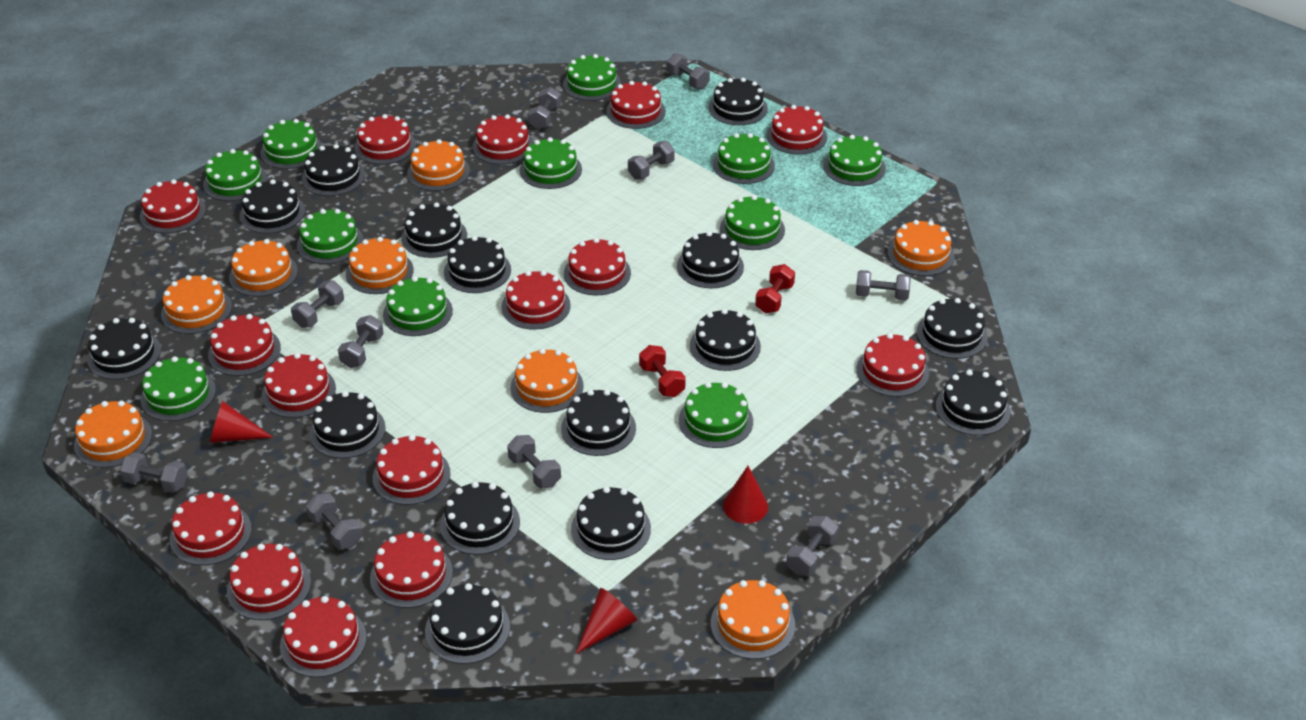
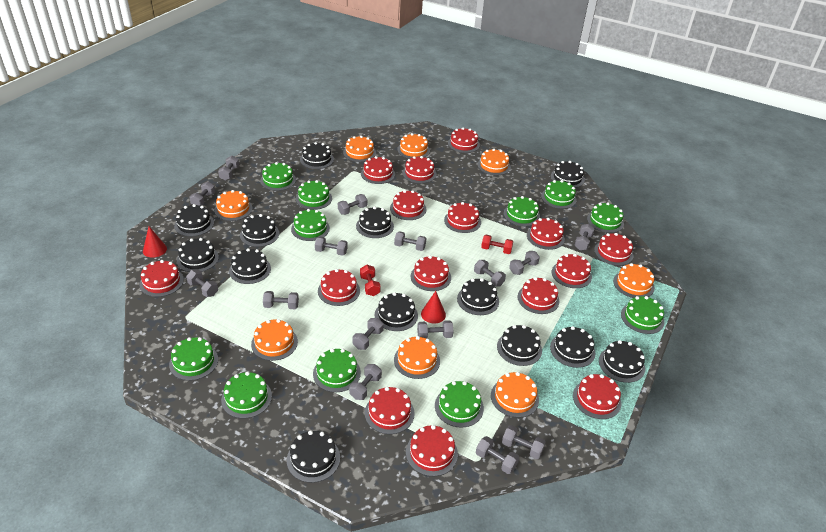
black cake: 15 -> 13
grey dumbbell: 10 -> 15
red cone: 3 -> 2

